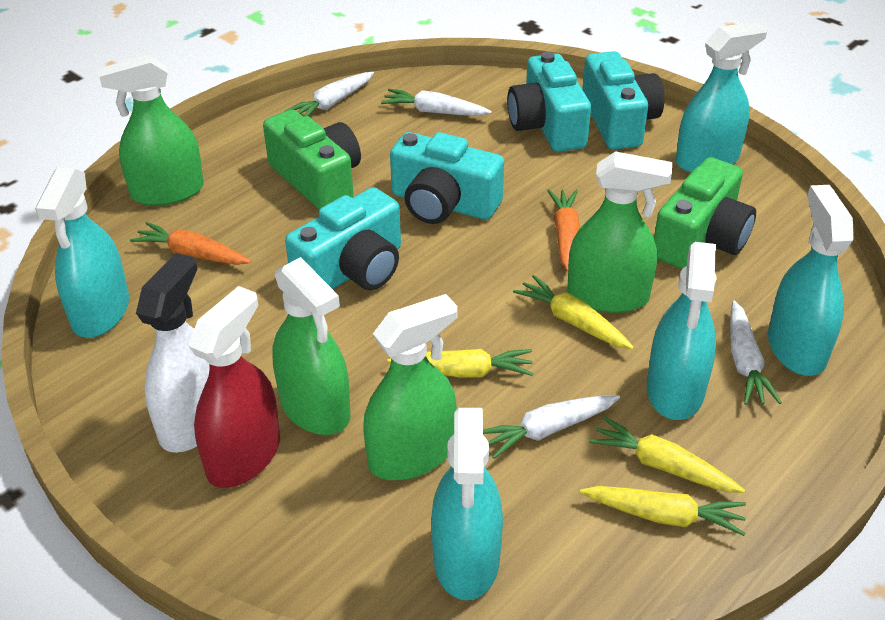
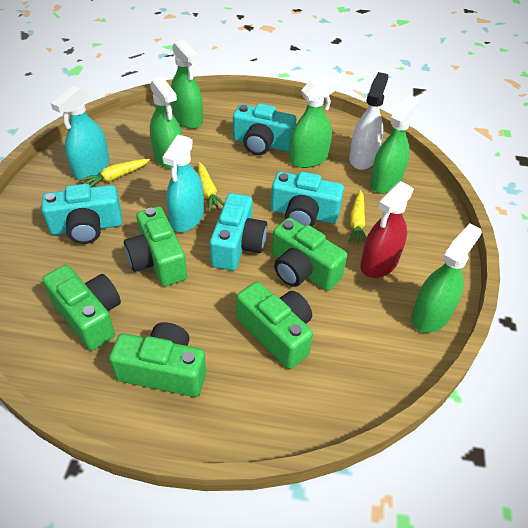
green camera: 2 -> 5
green spray bottle: 4 -> 5
orange carrot: 2 -> 0
turquoise spray bottle: 5 -> 2
white carrot: 4 -> 0
yellow carrot: 4 -> 3

